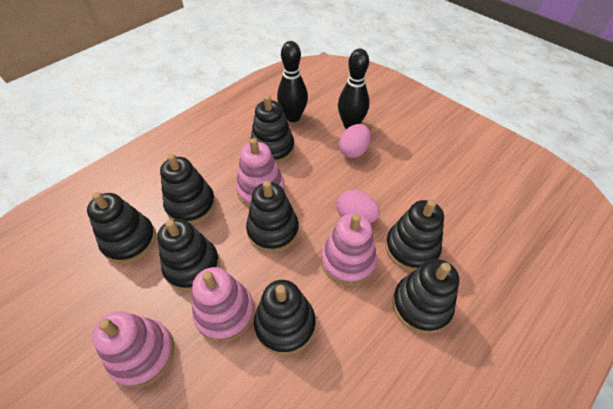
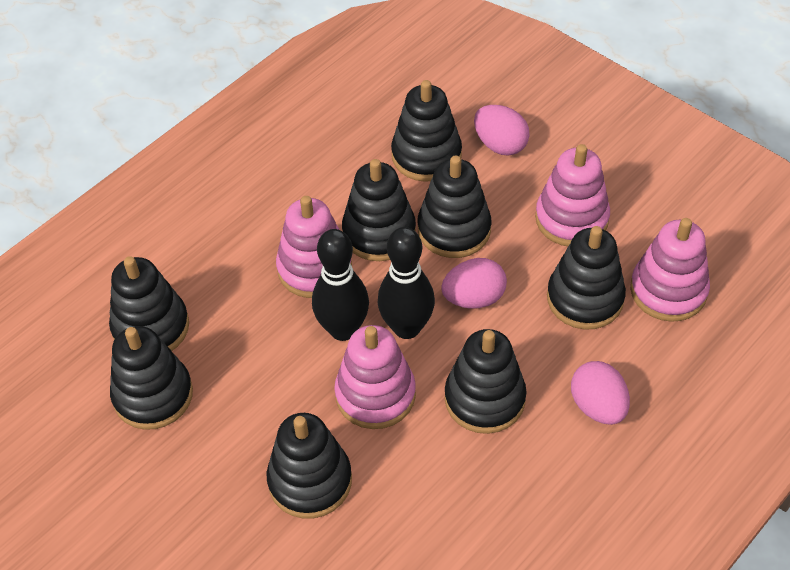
pink egg: 2 -> 3

